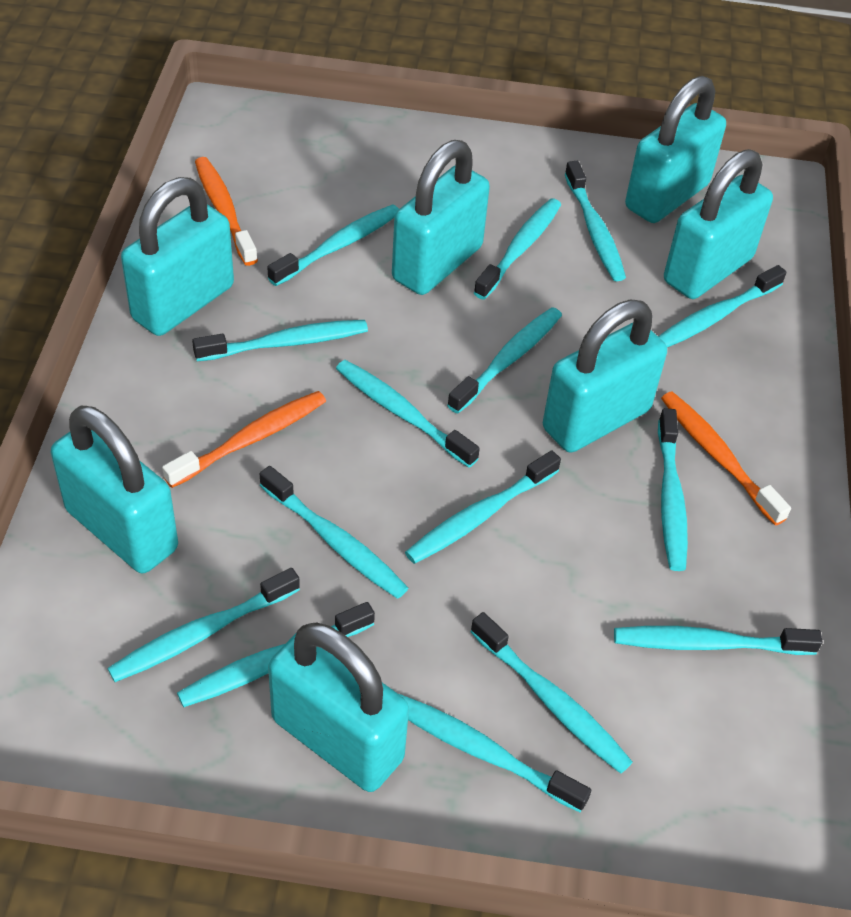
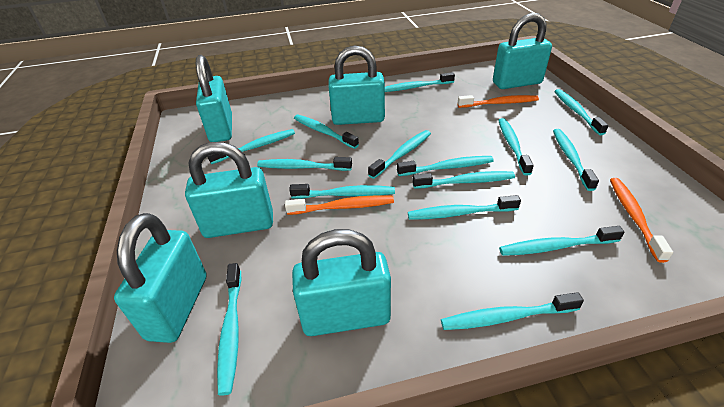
turquoise padlock: 7 -> 6

